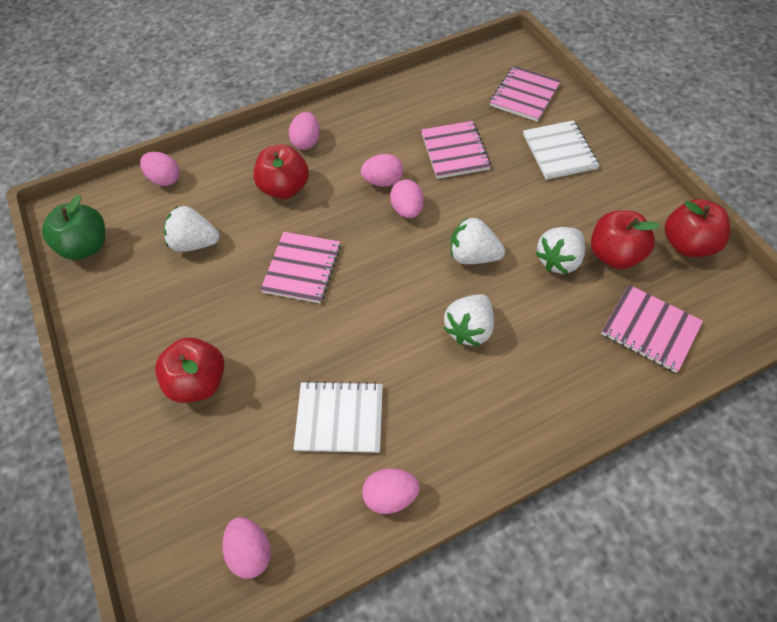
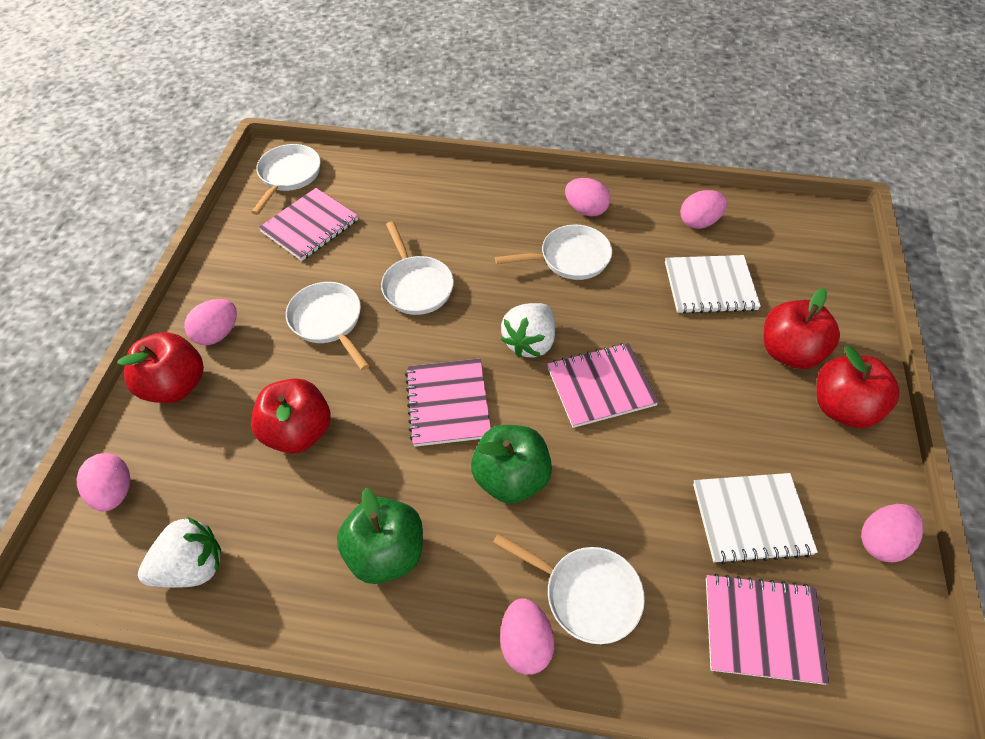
green apple: 1 -> 2
white pan: 0 -> 5
white strawberry: 4 -> 2

